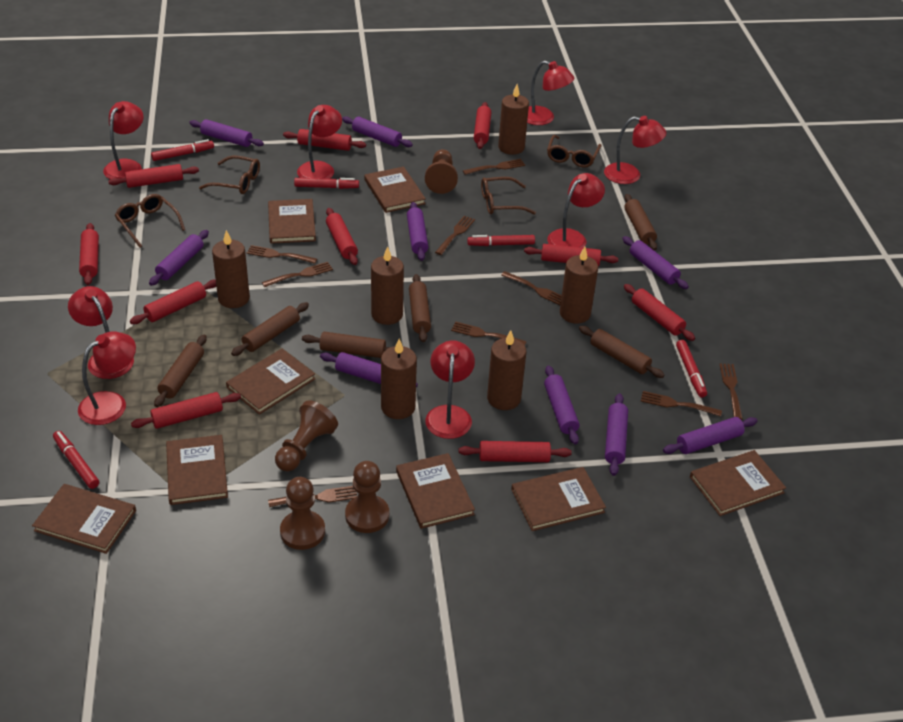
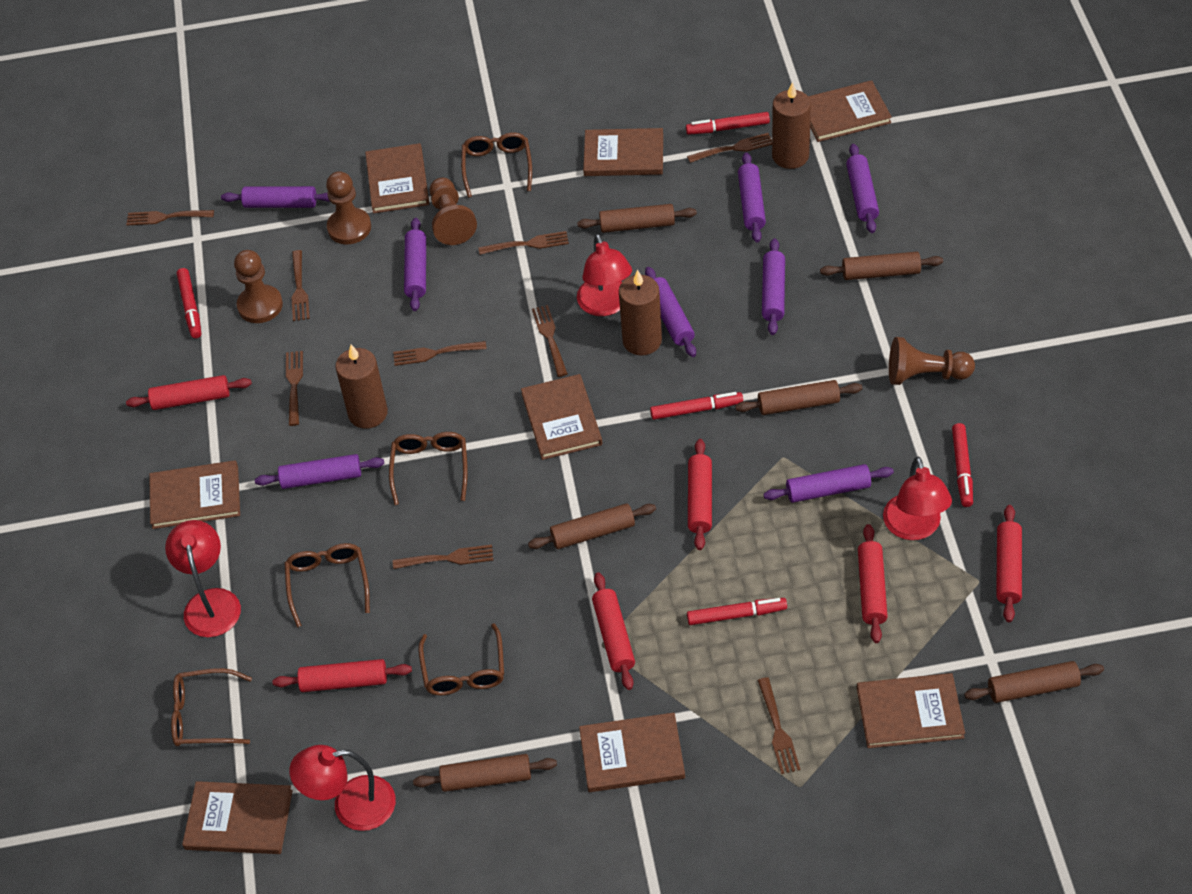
brown candle: 6 -> 3
brown glasses: 4 -> 5
purple rolling pin: 9 -> 8
red lamp: 8 -> 4
red rolling pin: 10 -> 6

